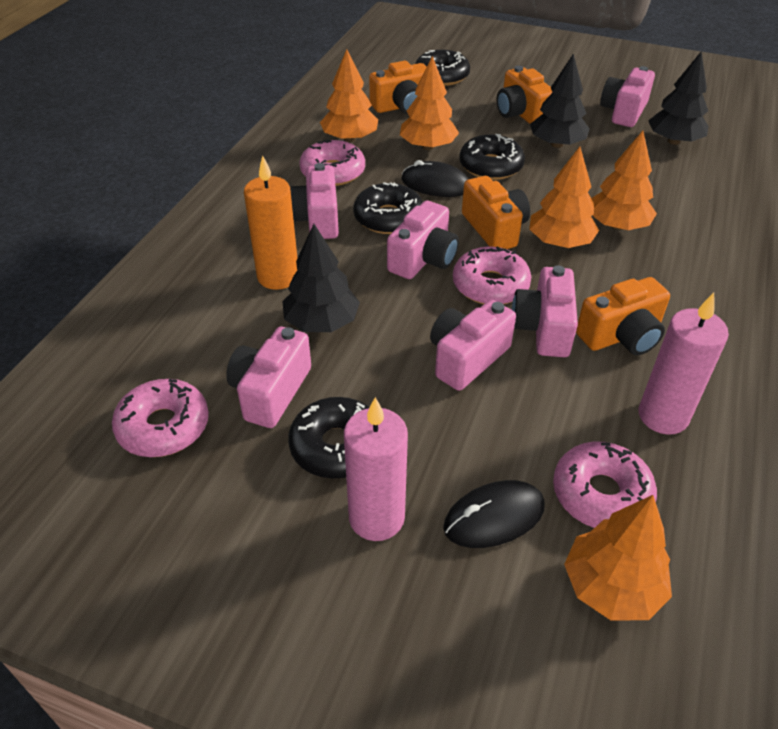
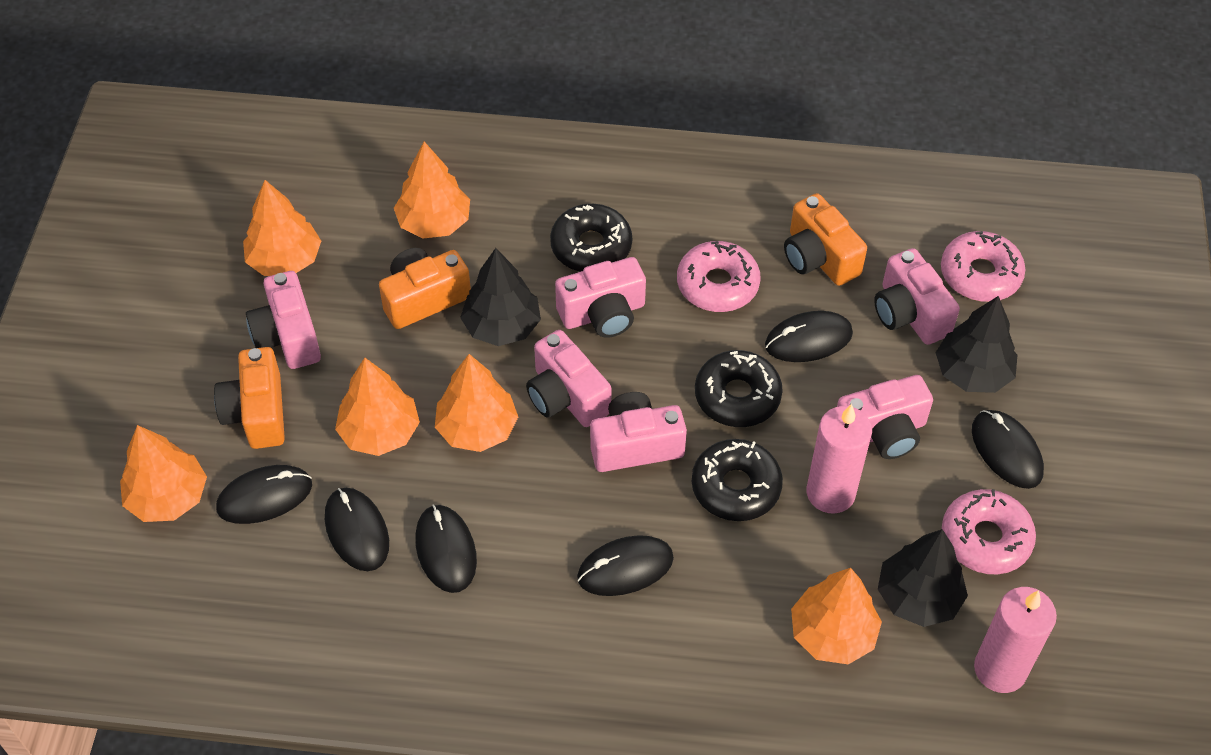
black donut: 4 -> 3
black mouse: 2 -> 6
orange camera: 4 -> 3
orange candle: 1 -> 0
orange tree: 5 -> 6
pink donut: 4 -> 3

